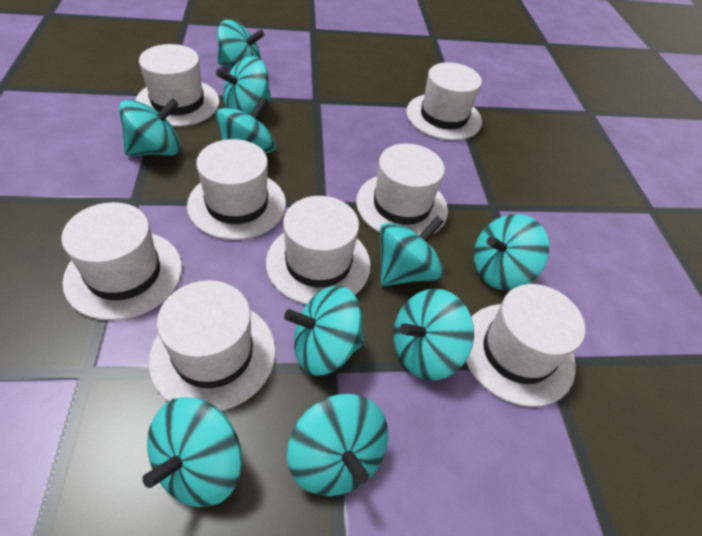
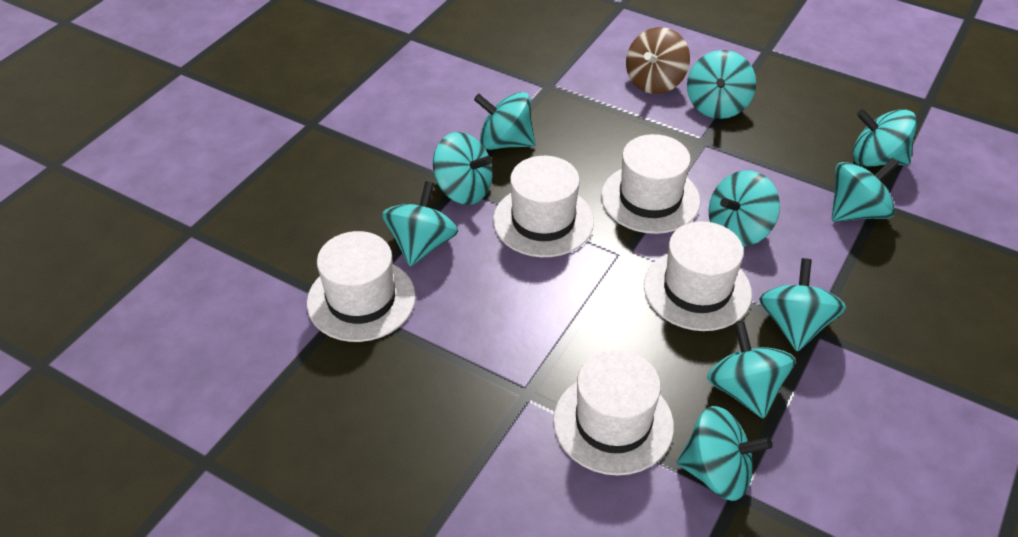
brown spinning top: 0 -> 1
white hat: 8 -> 5

